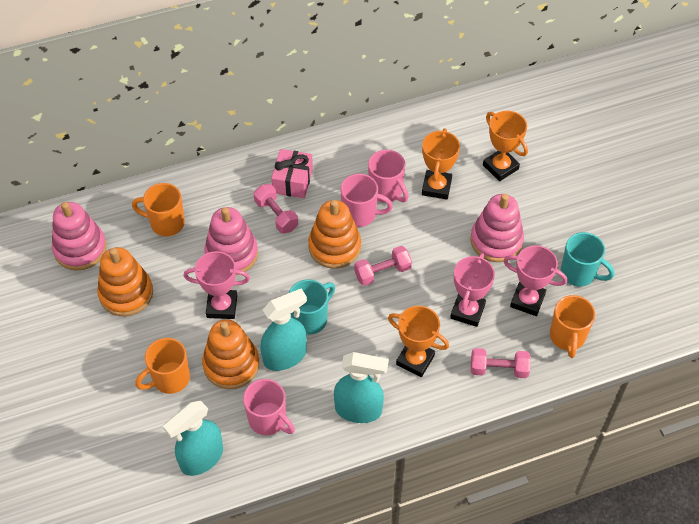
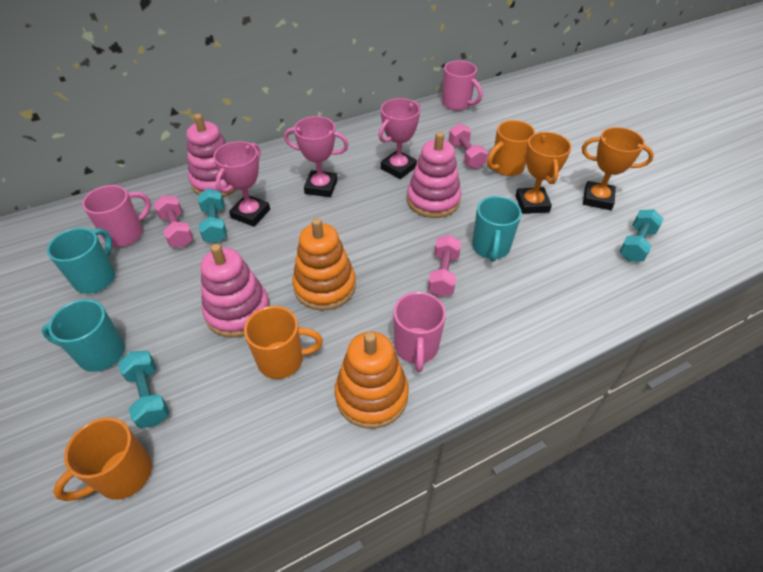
orange stacking toy: 3 -> 2
orange trophy: 3 -> 2
pink gift: 1 -> 0
turquoise dumbbell: 0 -> 3
turquoise mug: 2 -> 3
turquoise spray bottle: 3 -> 0

